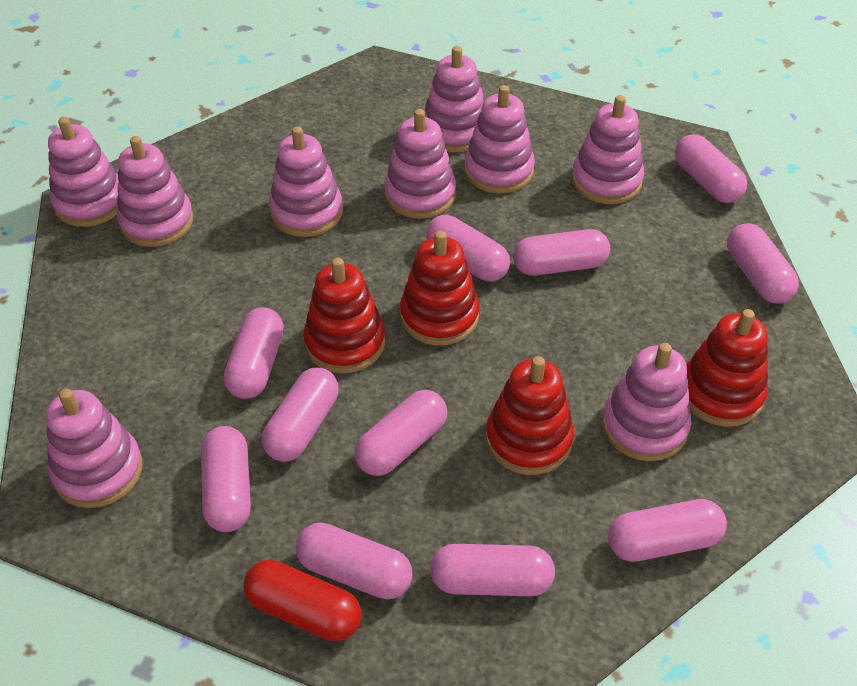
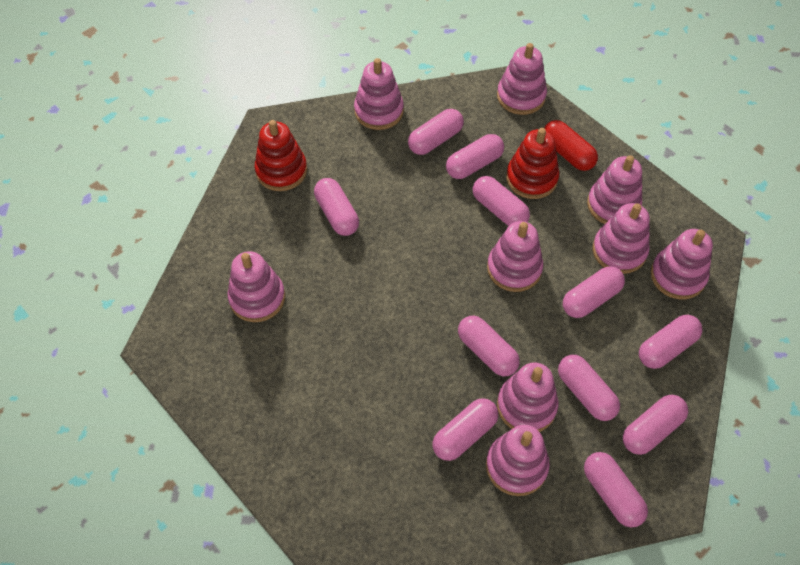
red stacking toy: 4 -> 2

